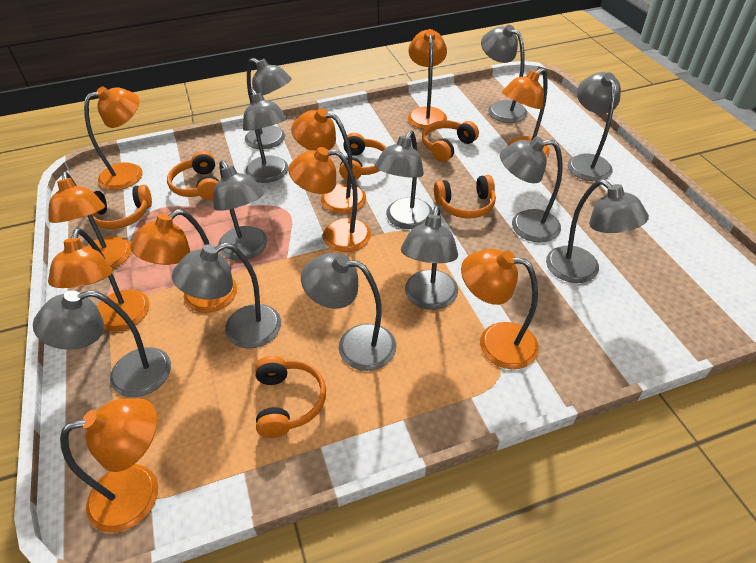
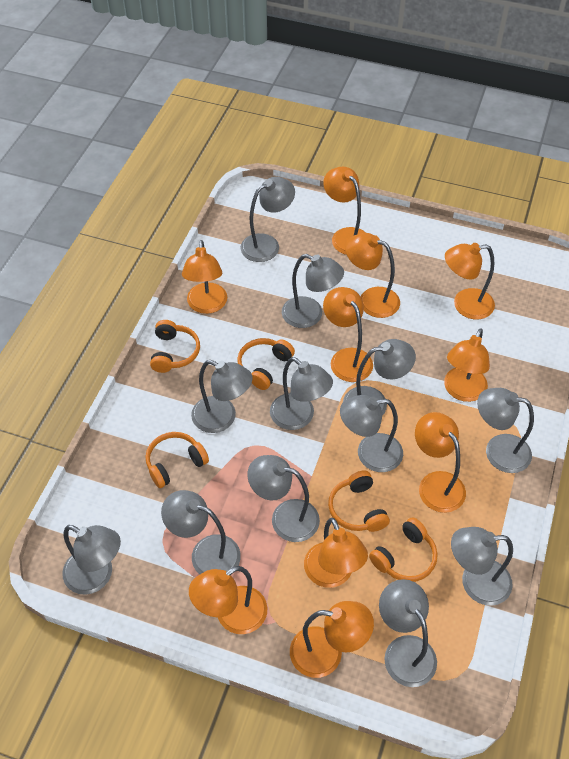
orange headphones: 6 -> 5

